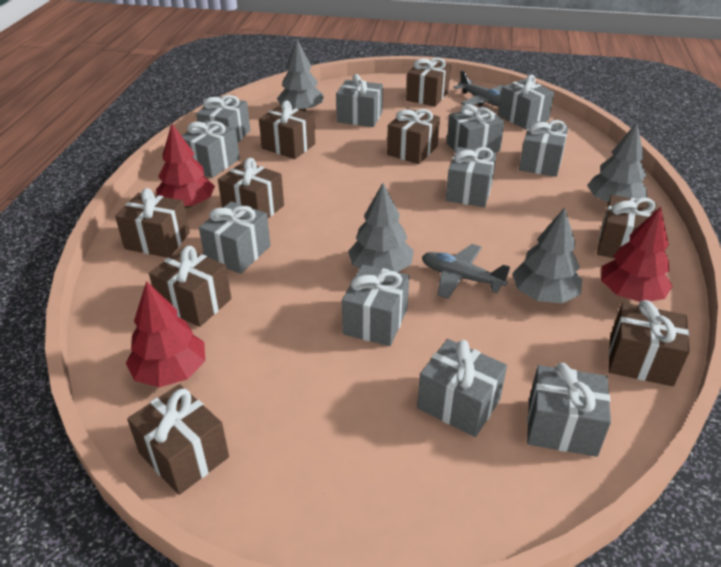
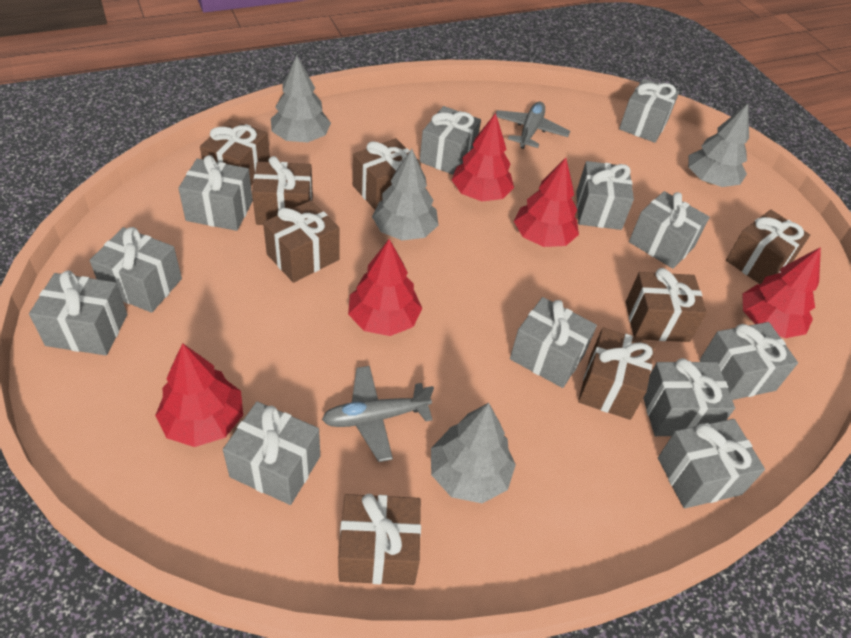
brown gift: 9 -> 8
grey gift: 11 -> 12
red tree: 3 -> 5

